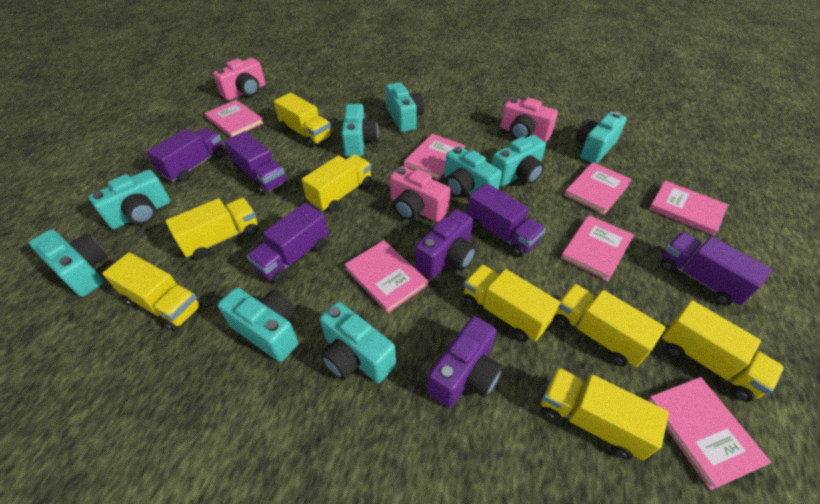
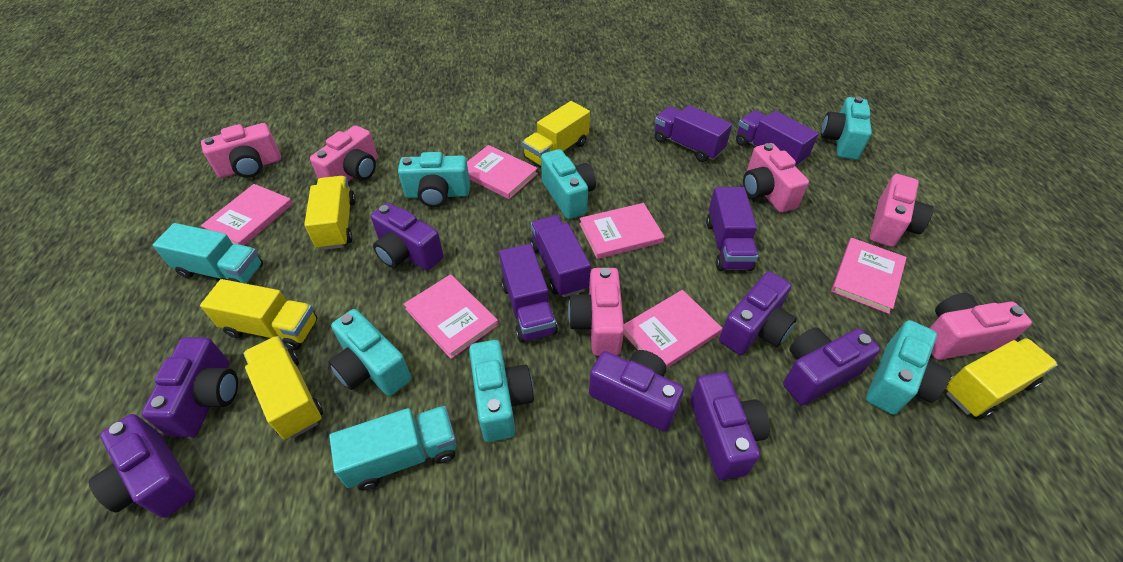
pink book: 7 -> 6
pink camera: 3 -> 6
purple camera: 2 -> 7
turquoise camera: 9 -> 6
turquoise truck: 0 -> 2
yellow truck: 8 -> 5

